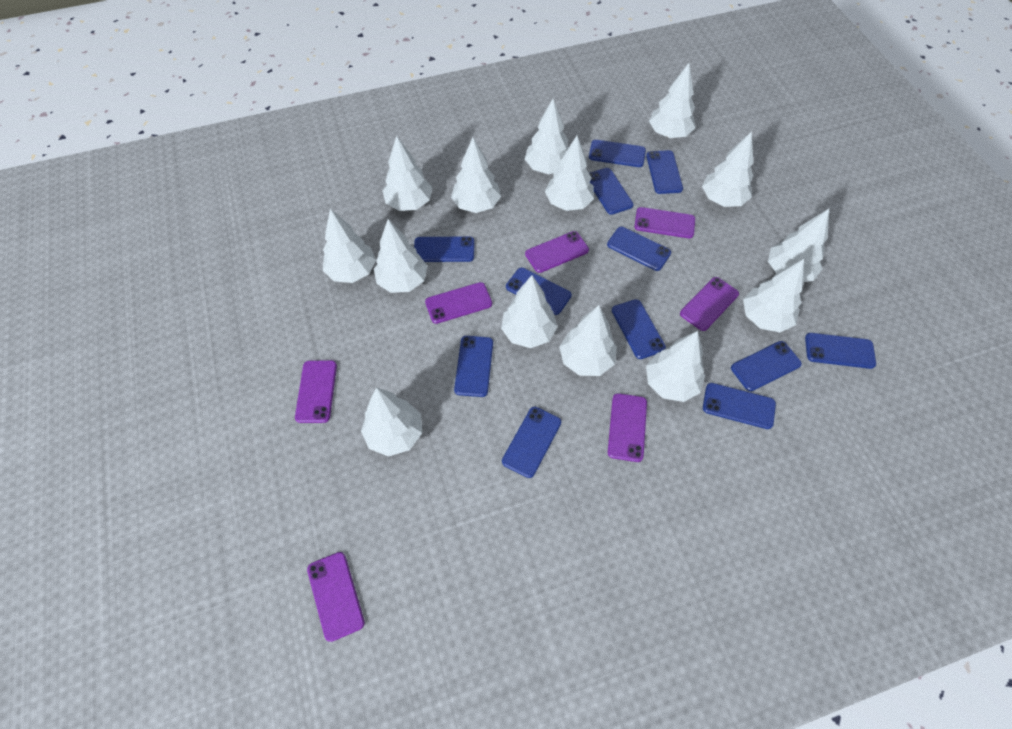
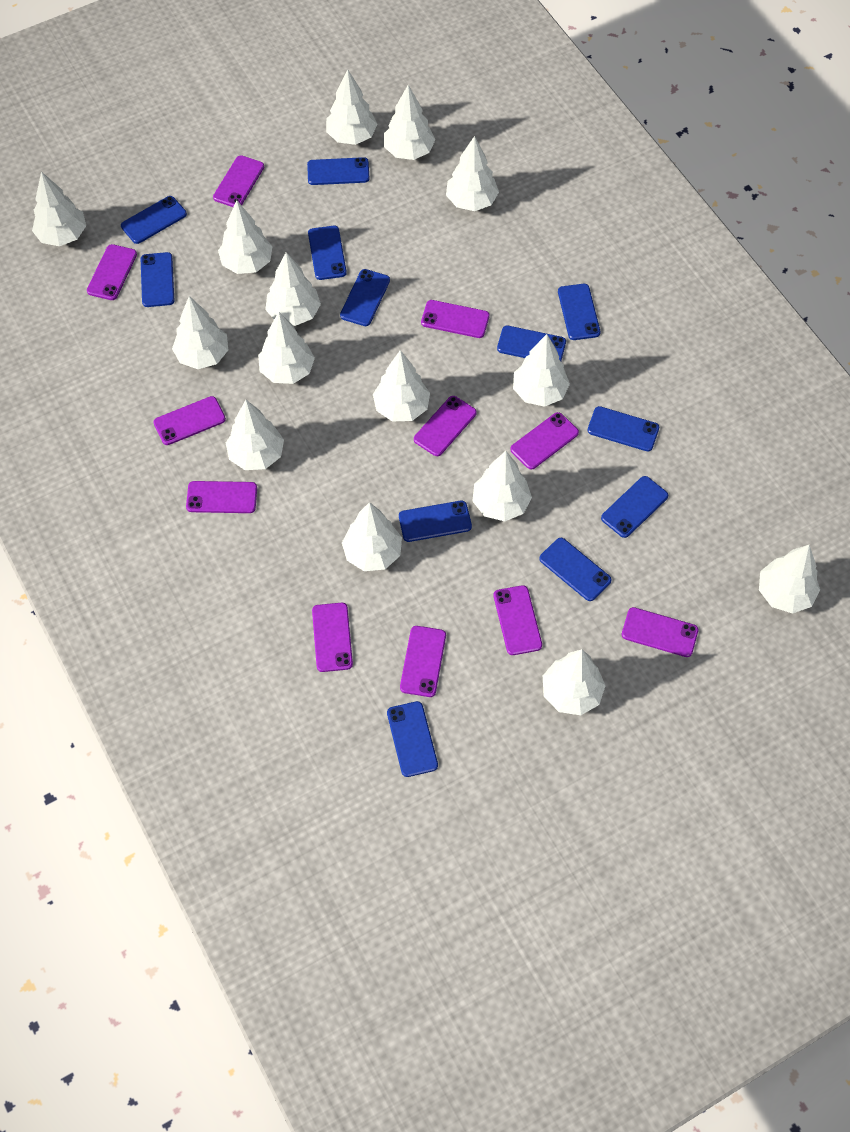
purple phone: 7 -> 11
white tree: 14 -> 15

